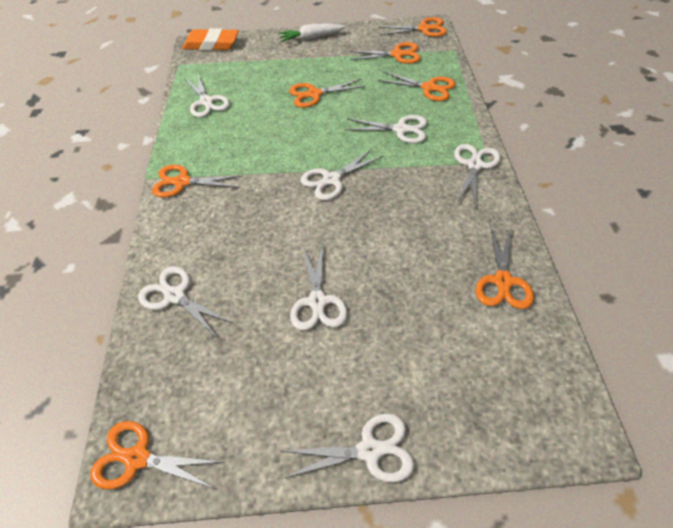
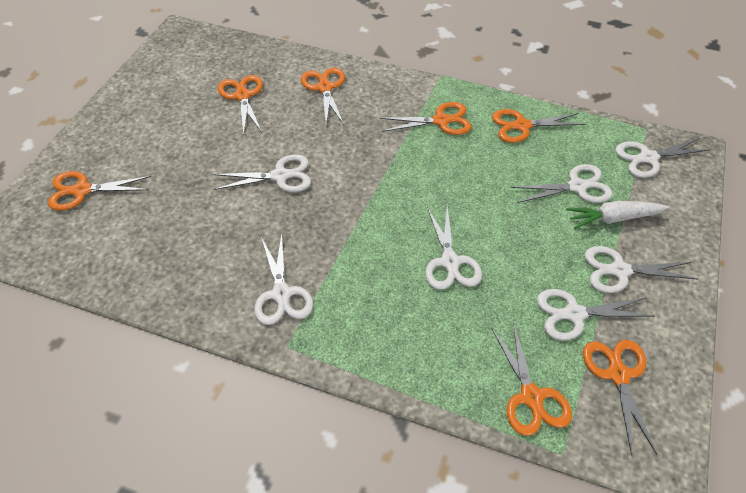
orange eraser: 1 -> 0

